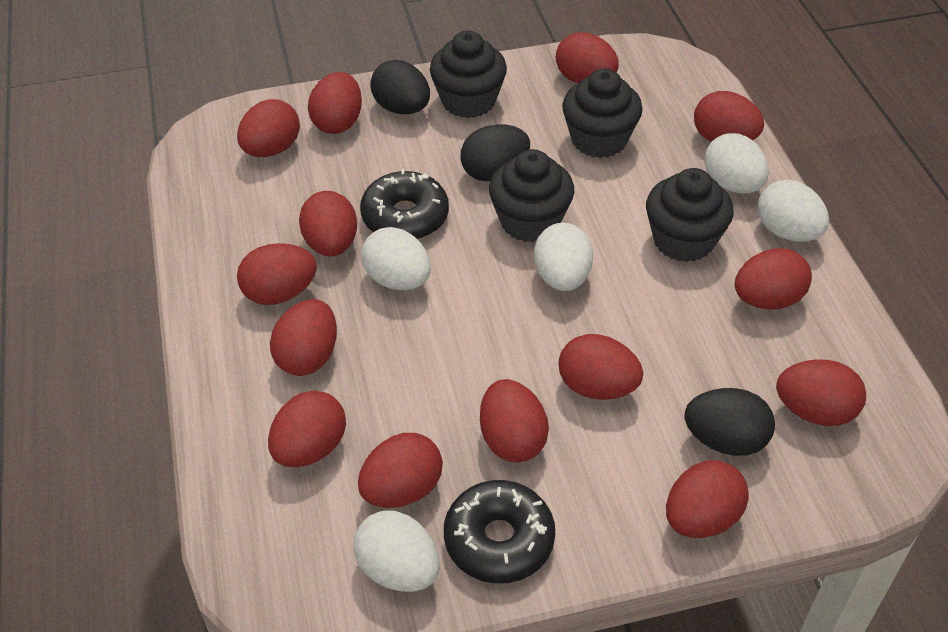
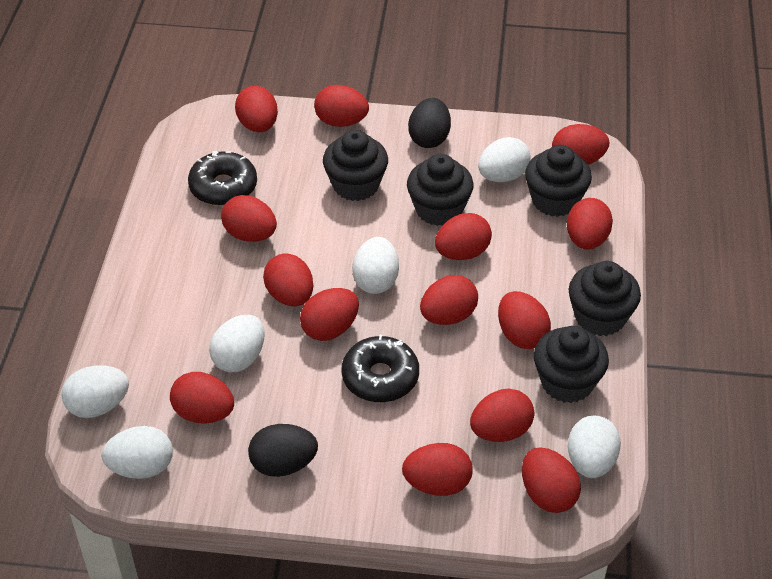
black cupcake: 4 -> 5
black egg: 3 -> 2
white egg: 5 -> 6

